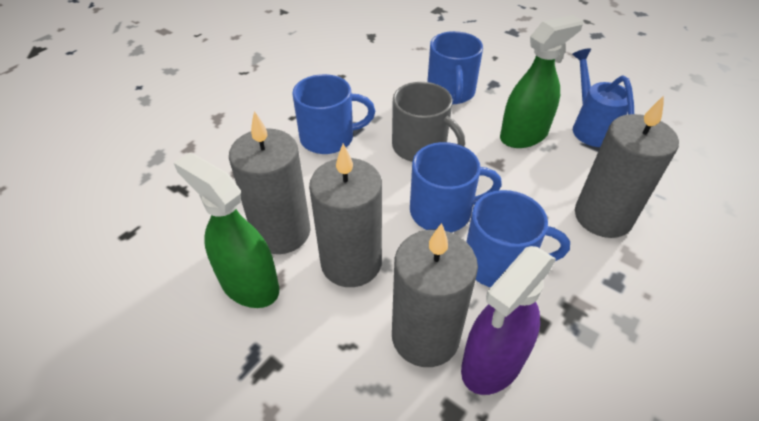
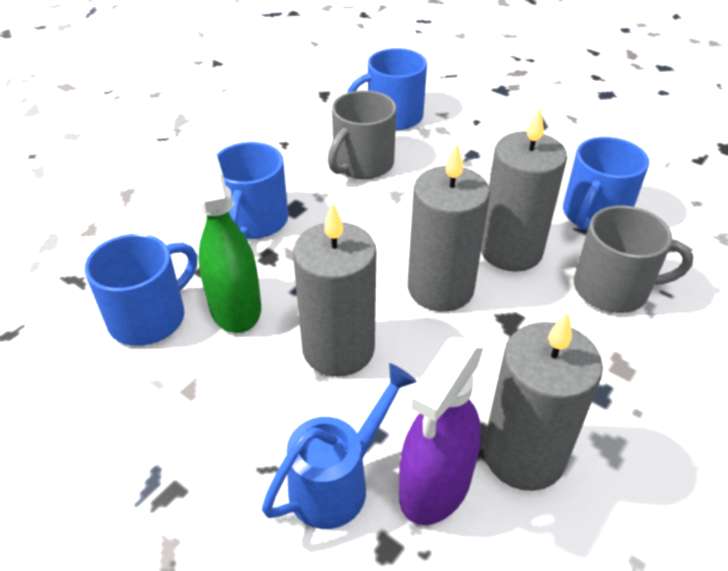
green spray bottle: 2 -> 1
grey mug: 1 -> 2

